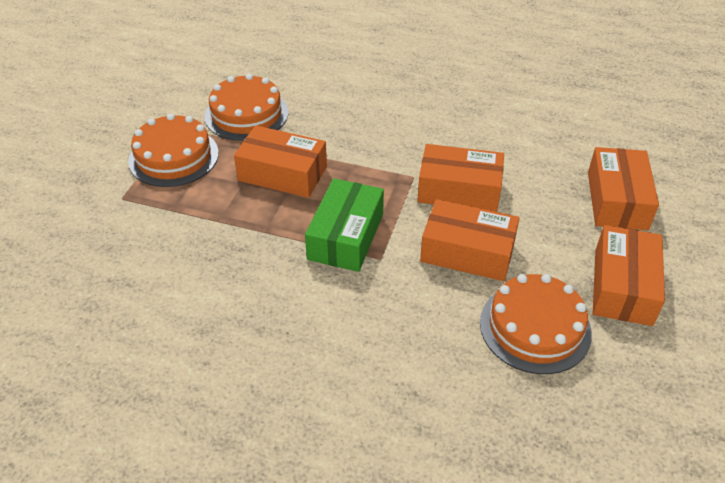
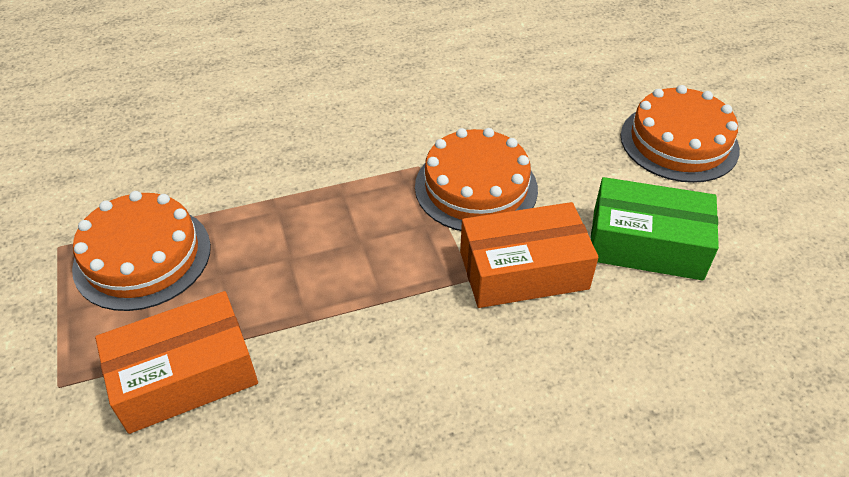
orange box: 5 -> 2

